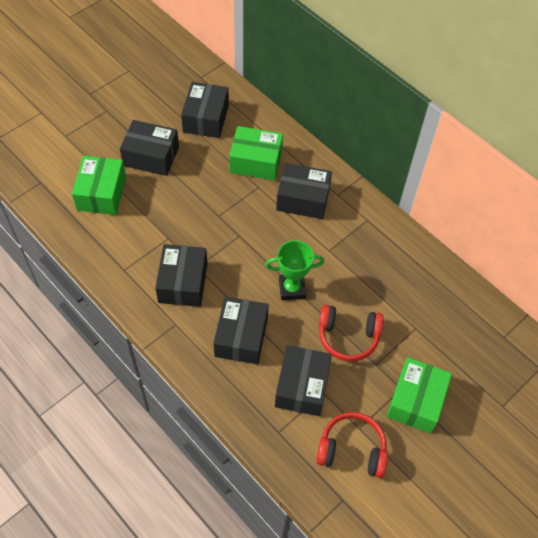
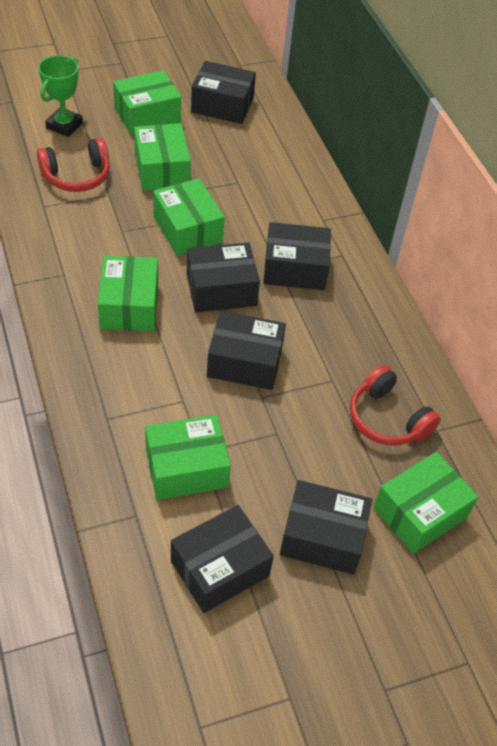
green box: 3 -> 6

